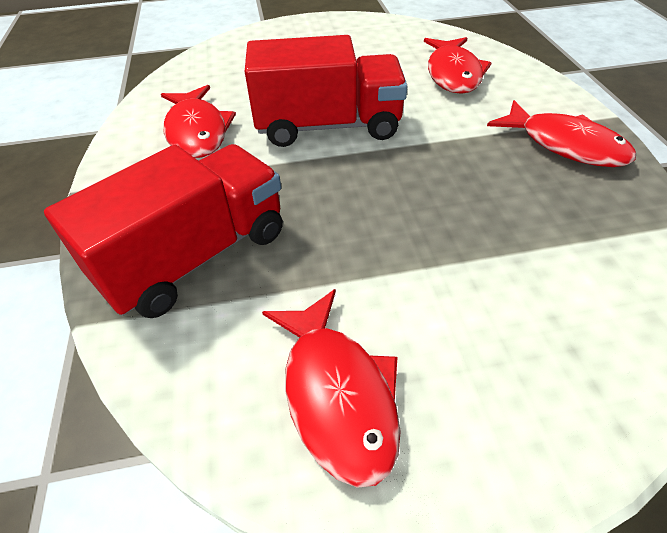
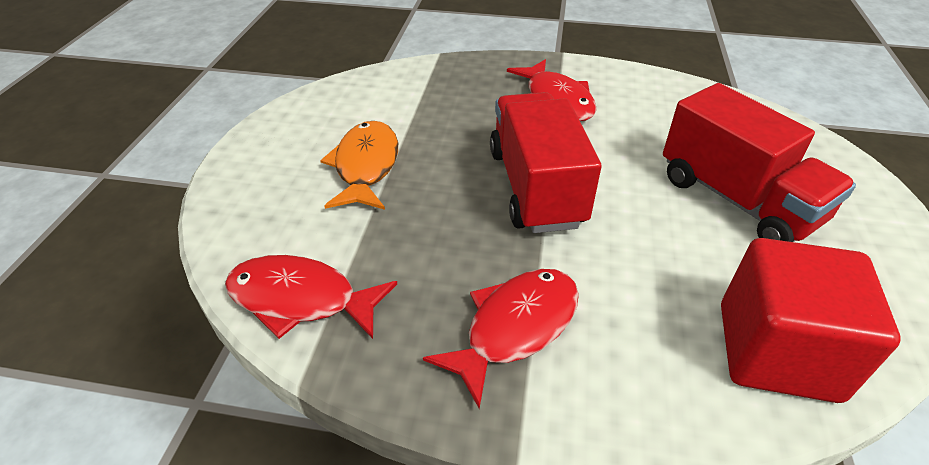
orange fish: 0 -> 1
red cube: 0 -> 1
red fish: 4 -> 3

